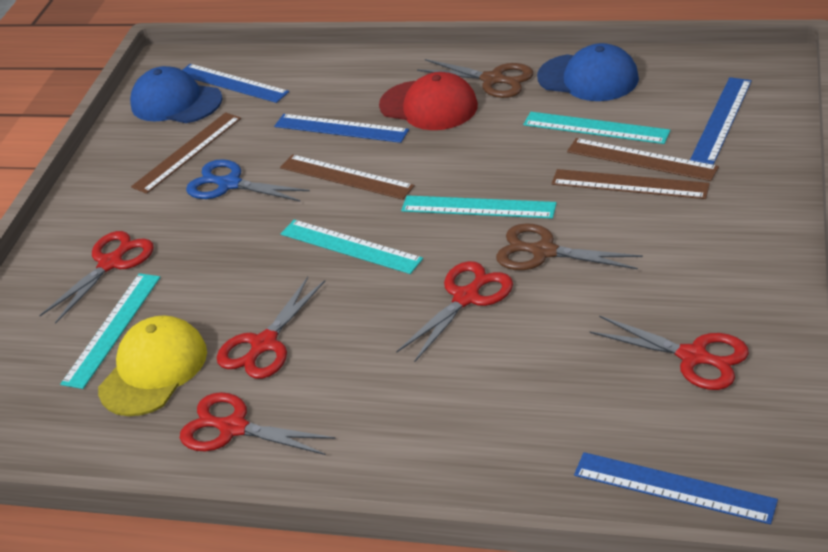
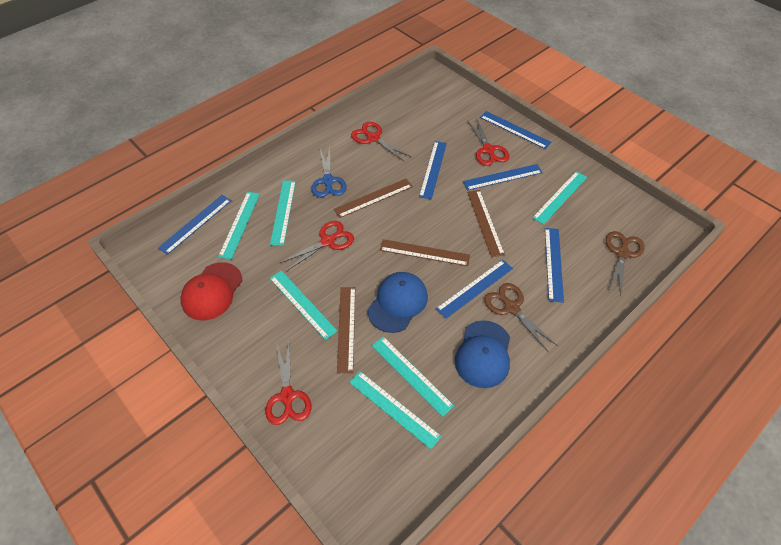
blue ruler: 4 -> 6
red scissors: 5 -> 4
turquoise ruler: 4 -> 6
yellow cap: 1 -> 0

